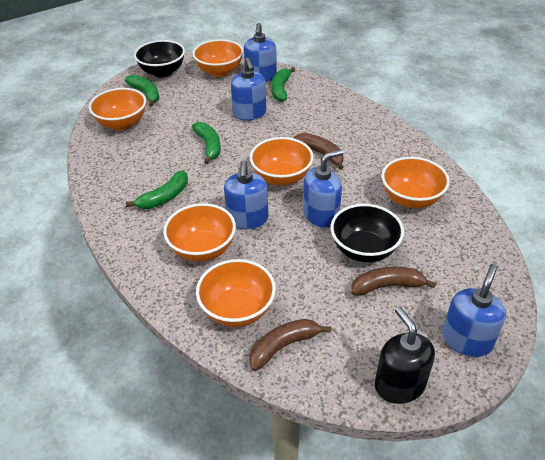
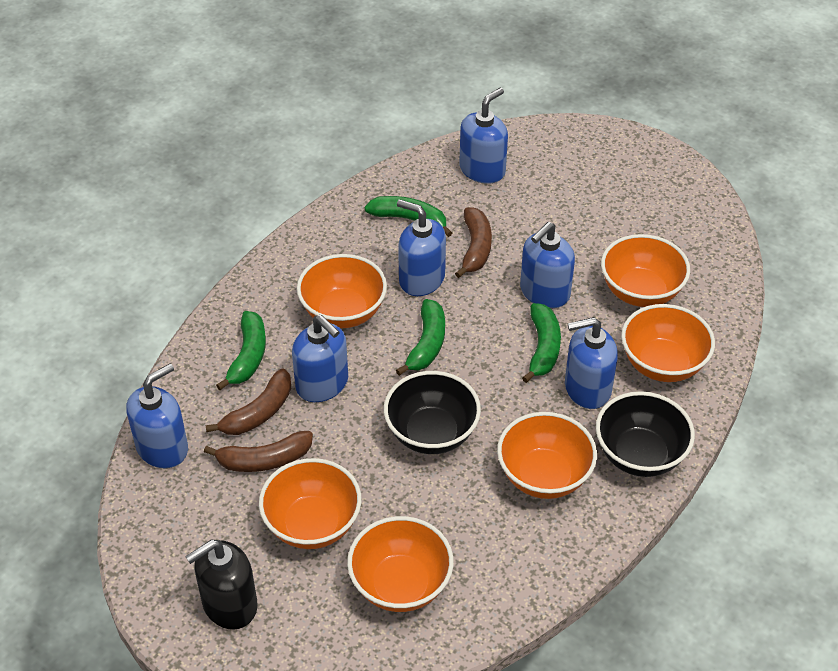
blue soap dispenser: 5 -> 6

